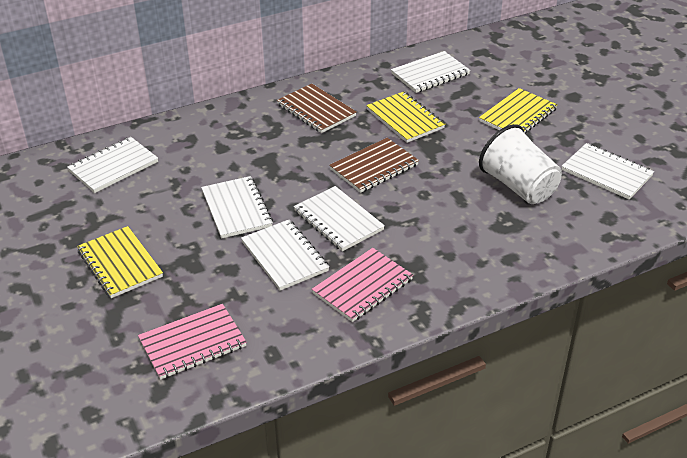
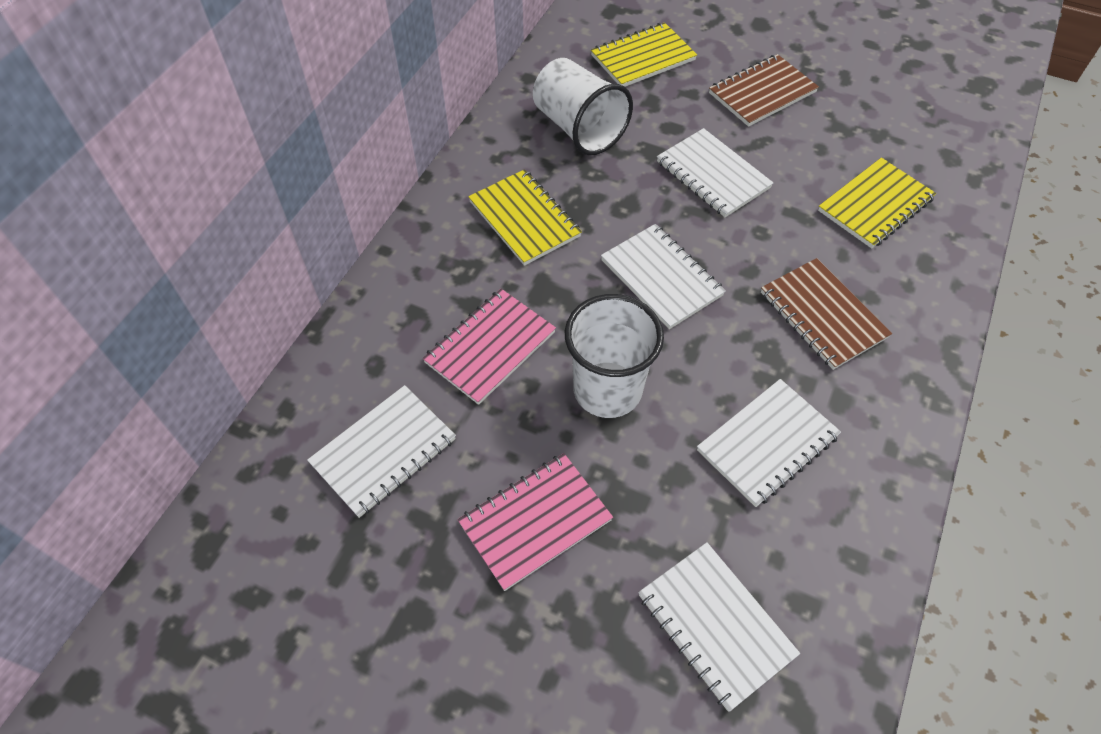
white cup: 1 -> 2
white notebook: 6 -> 5

